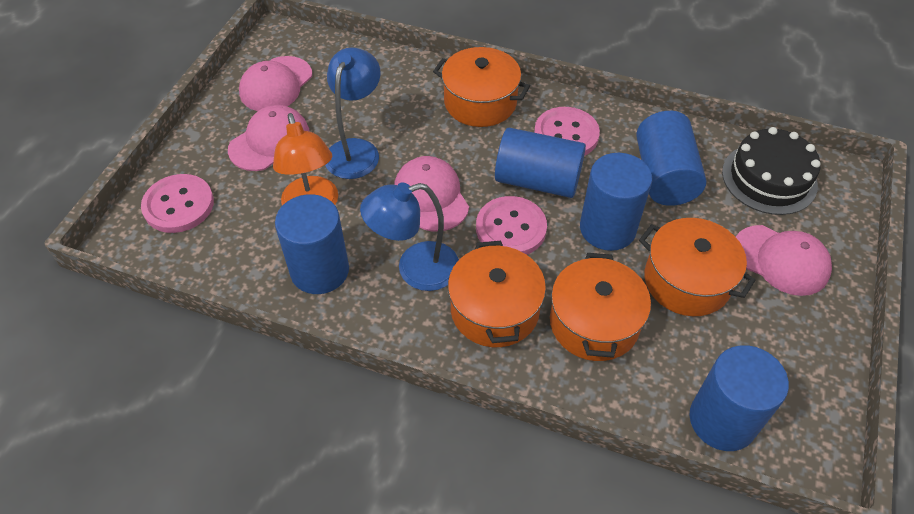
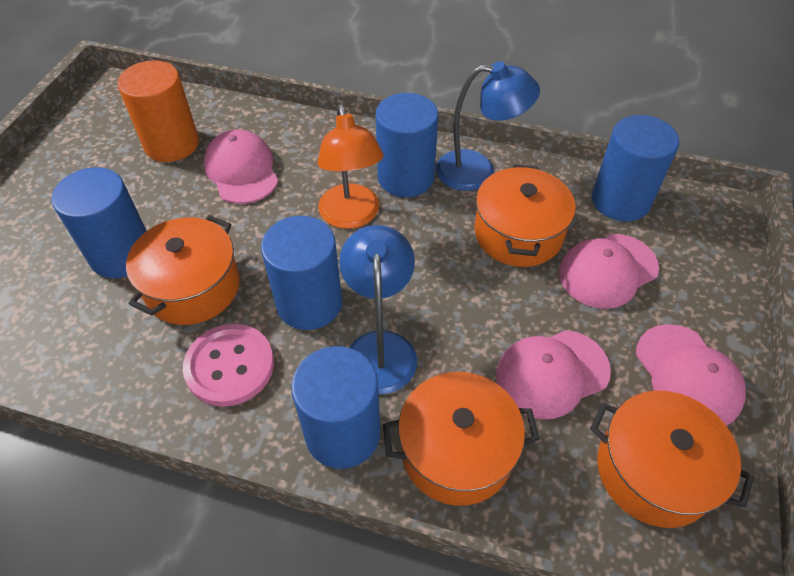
black cake: 1 -> 0
orange cylinder: 0 -> 1
pink button: 3 -> 1

